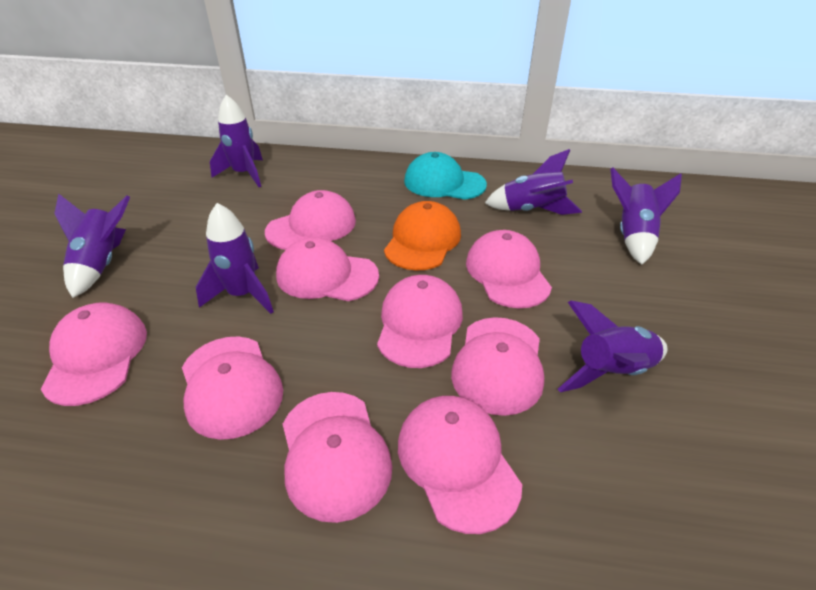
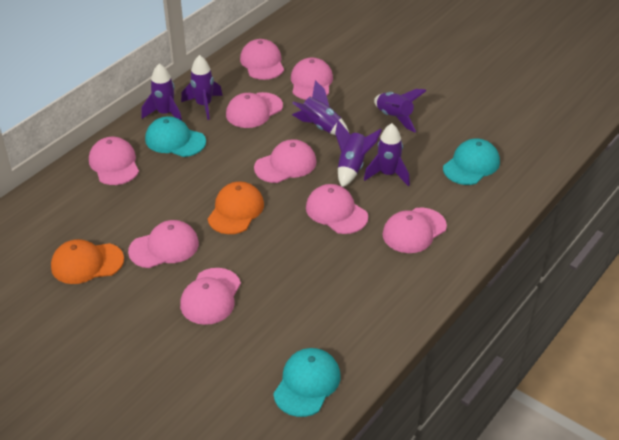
orange cap: 1 -> 2
turquoise cap: 1 -> 3

